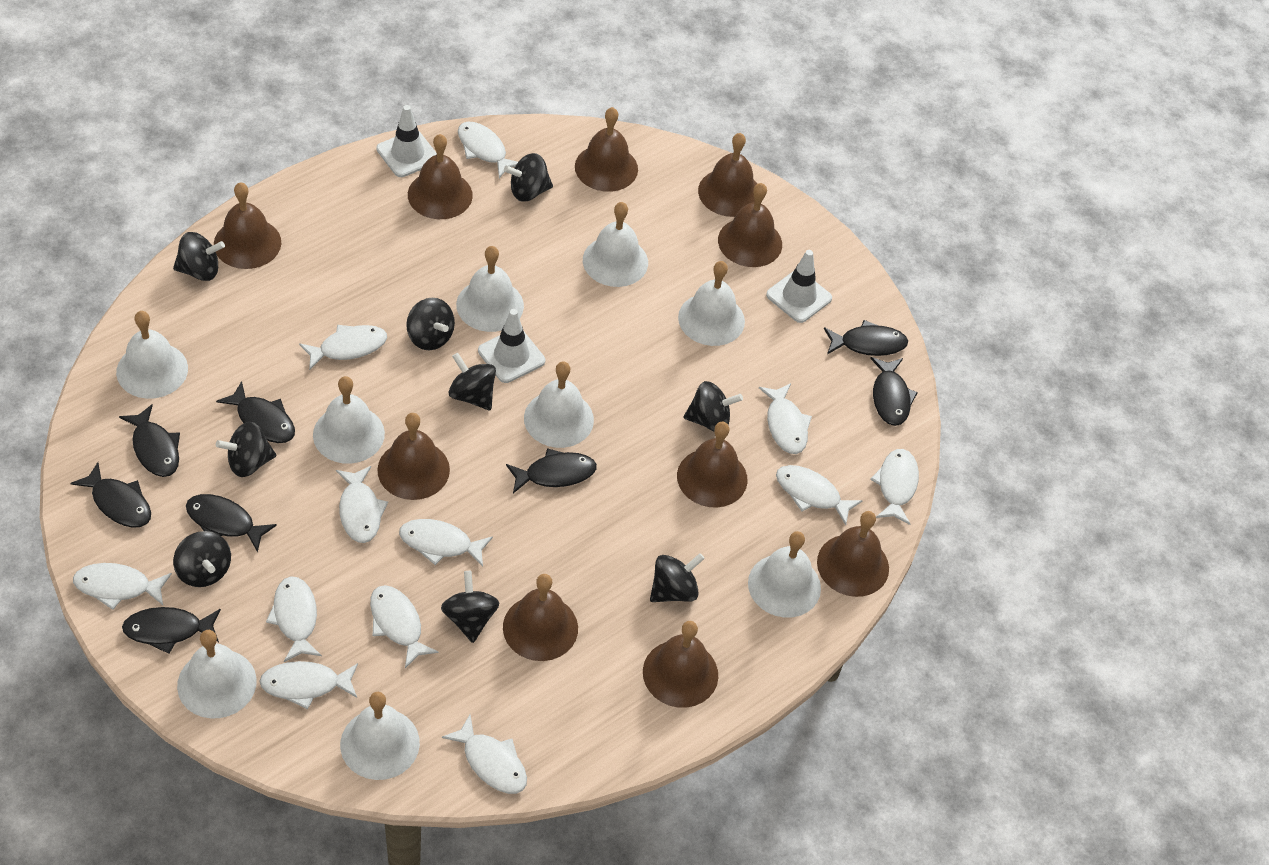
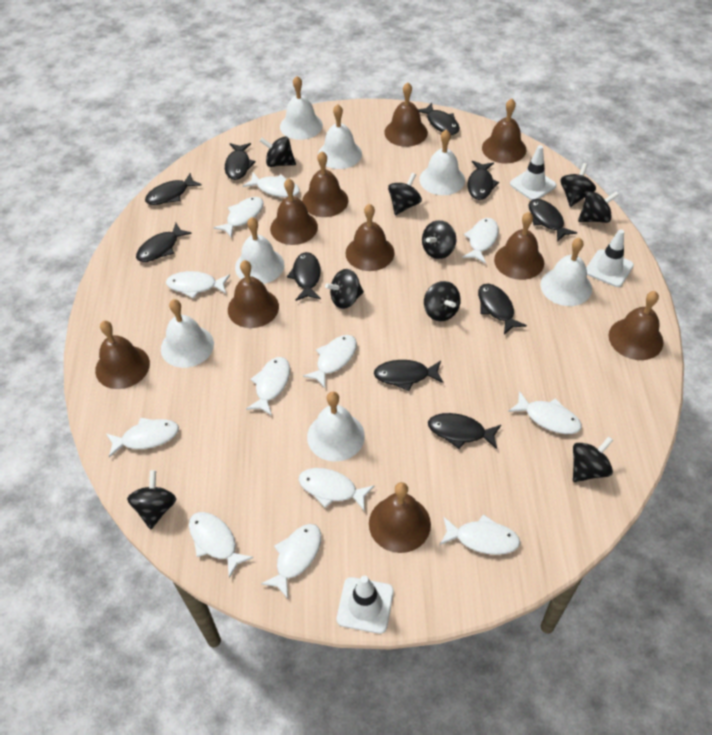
black fish: 8 -> 10
white bell: 9 -> 7

